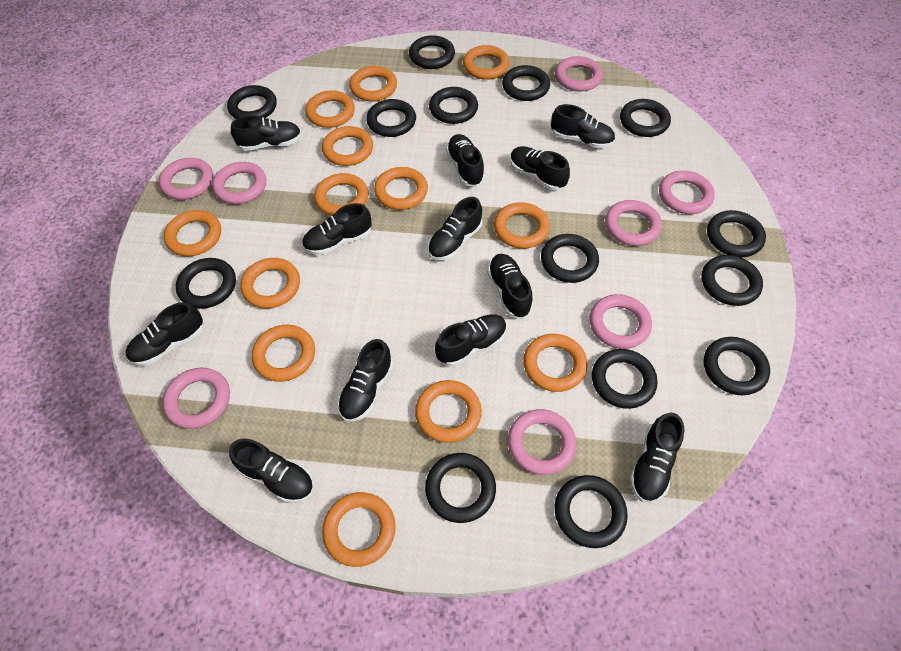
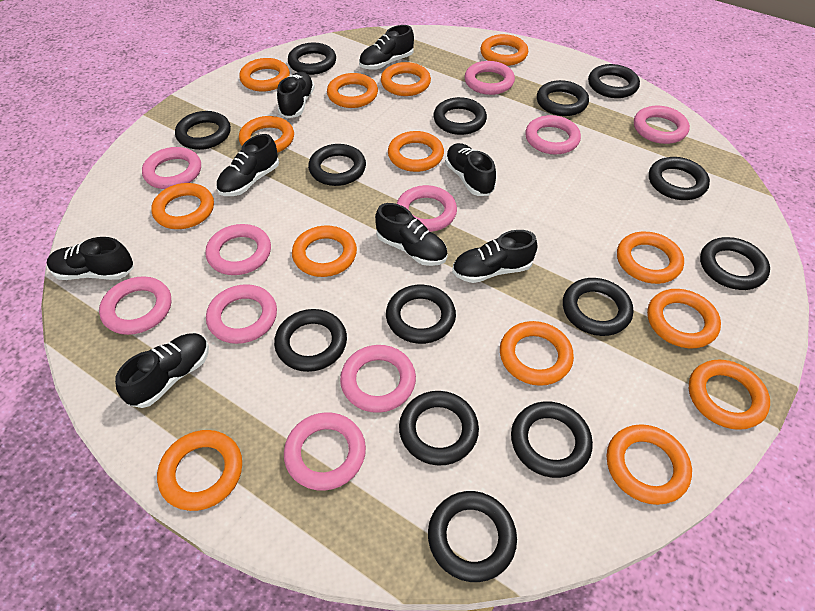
black shoe: 12 -> 8
orange ring: 13 -> 14
pink ring: 8 -> 10

